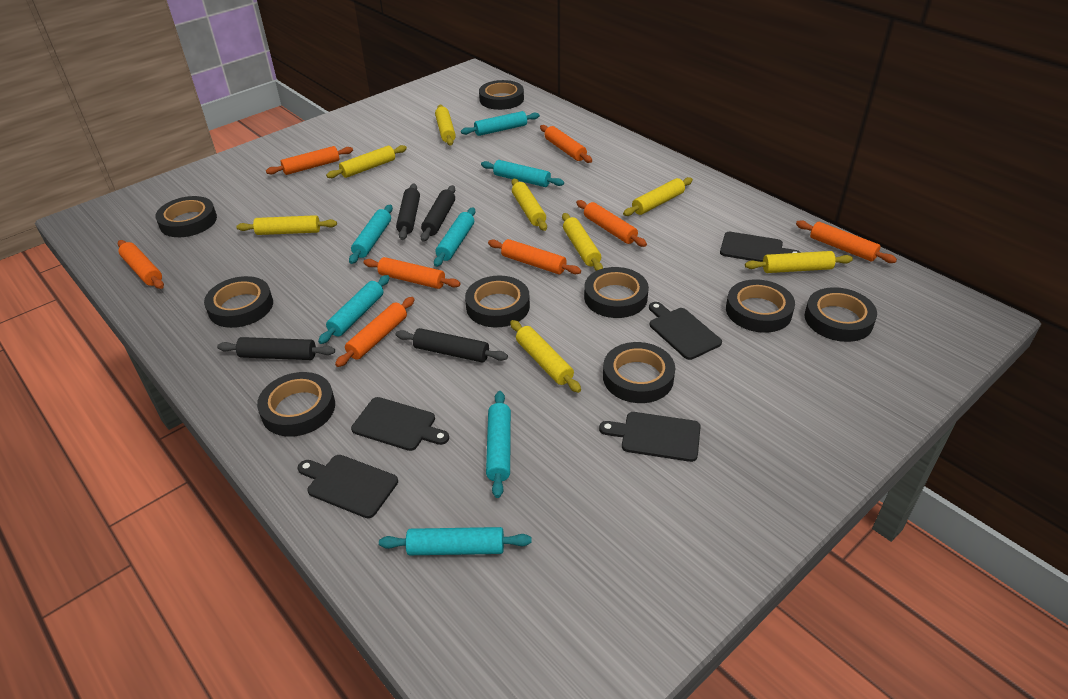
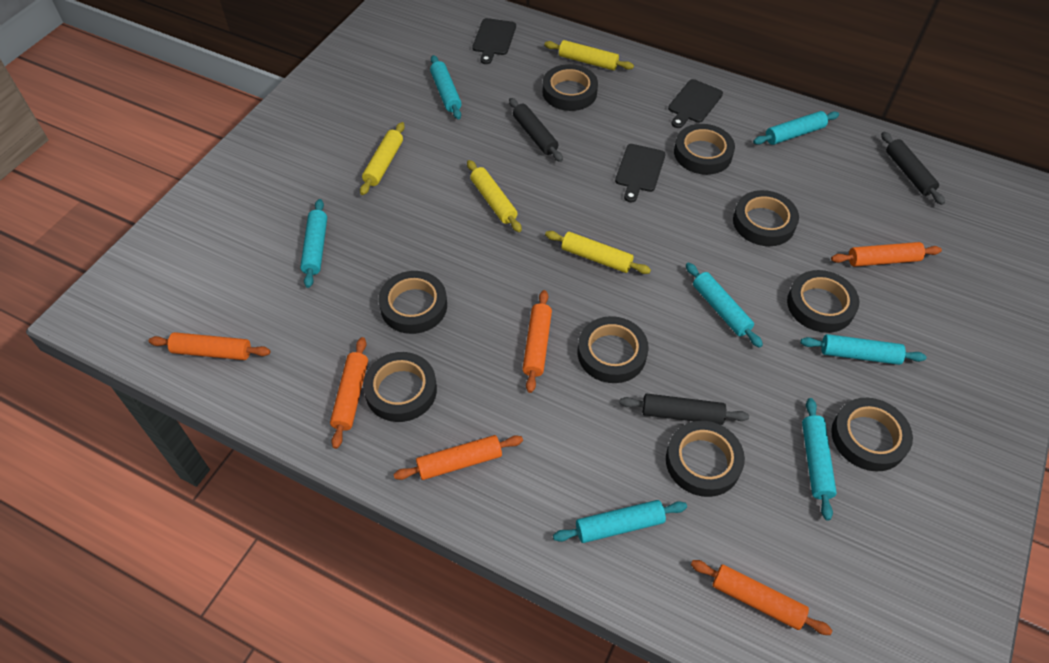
black cutting board: 5 -> 3
black rolling pin: 4 -> 3
orange rolling pin: 8 -> 6
yellow rolling pin: 8 -> 4

